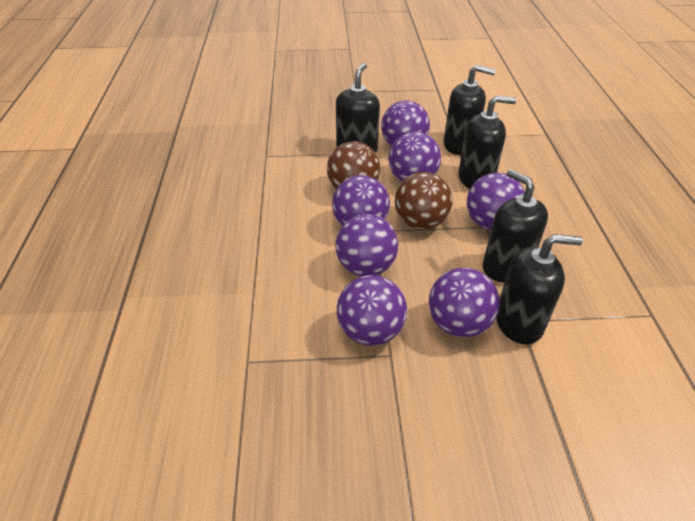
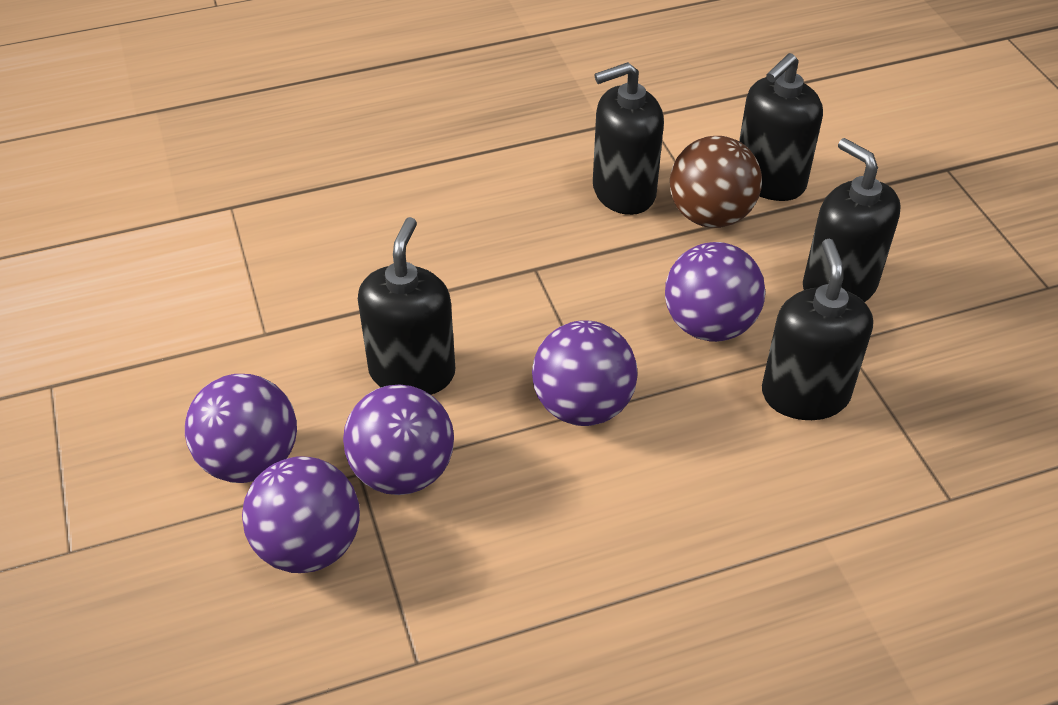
brown ball: 2 -> 1
purple ball: 7 -> 5

